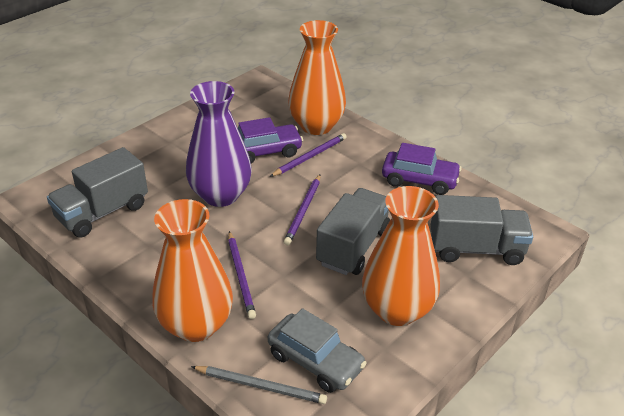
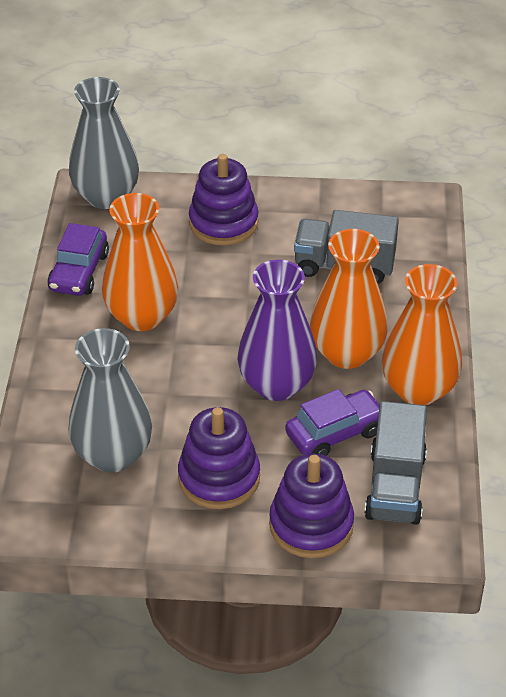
grey car: 1 -> 0
grey pencil: 1 -> 0
grey truck: 3 -> 2
grey vase: 0 -> 2
purple pencil: 3 -> 0
purple stacking toy: 0 -> 3

